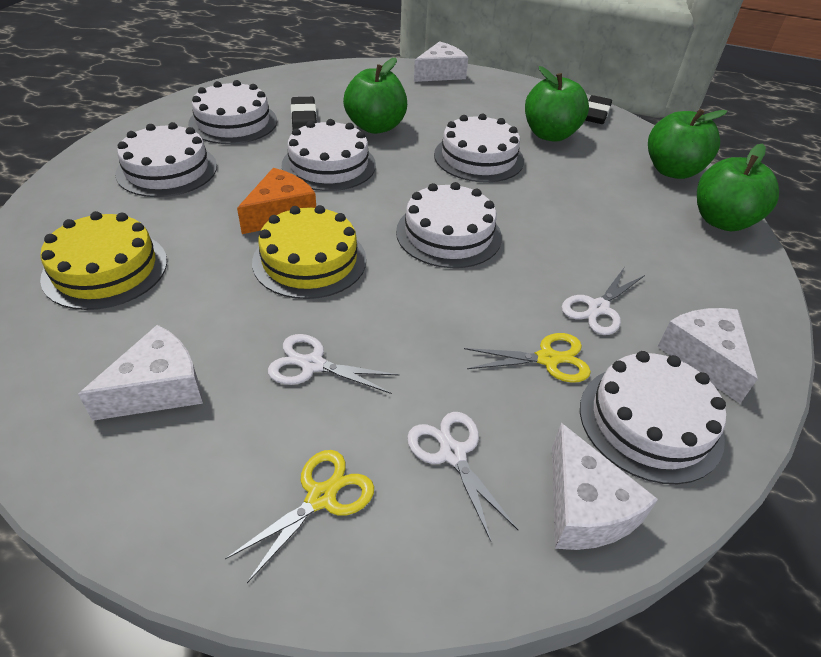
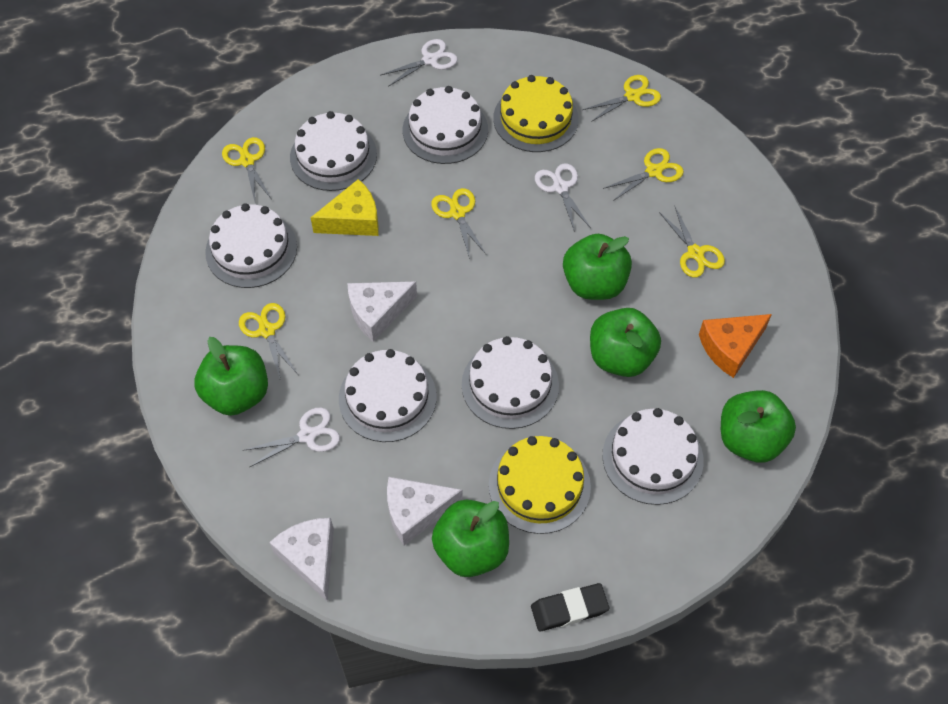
black eraser: 2 -> 1
green apple: 4 -> 5
white cheese: 4 -> 3
yellow cheese: 0 -> 1
yellow scissors: 2 -> 6

